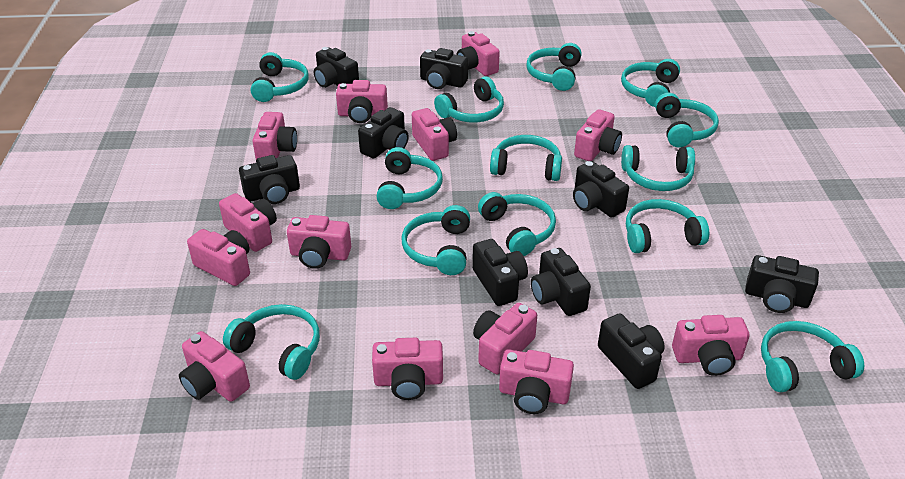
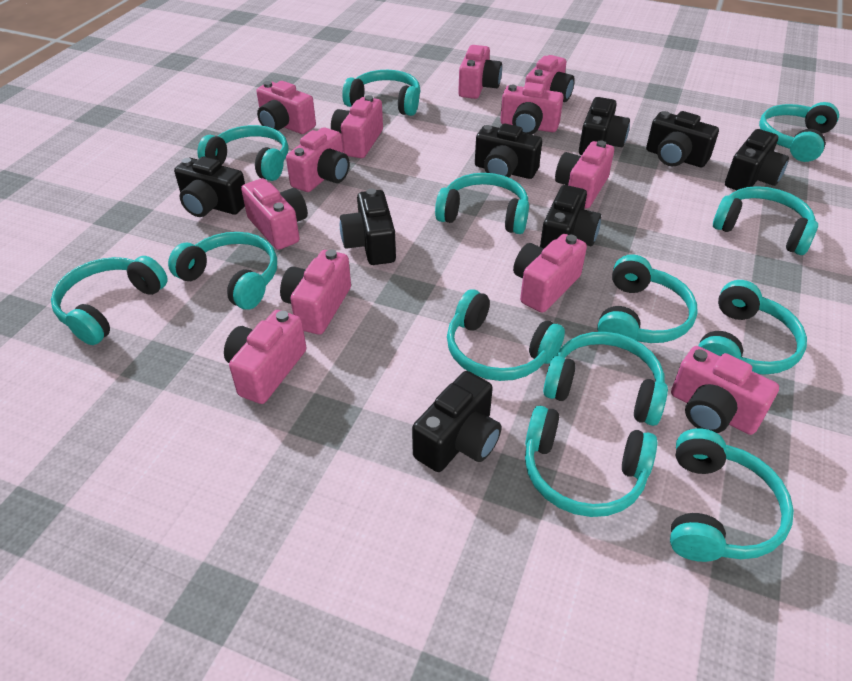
black camera: 9 -> 8
pink camera: 13 -> 12

